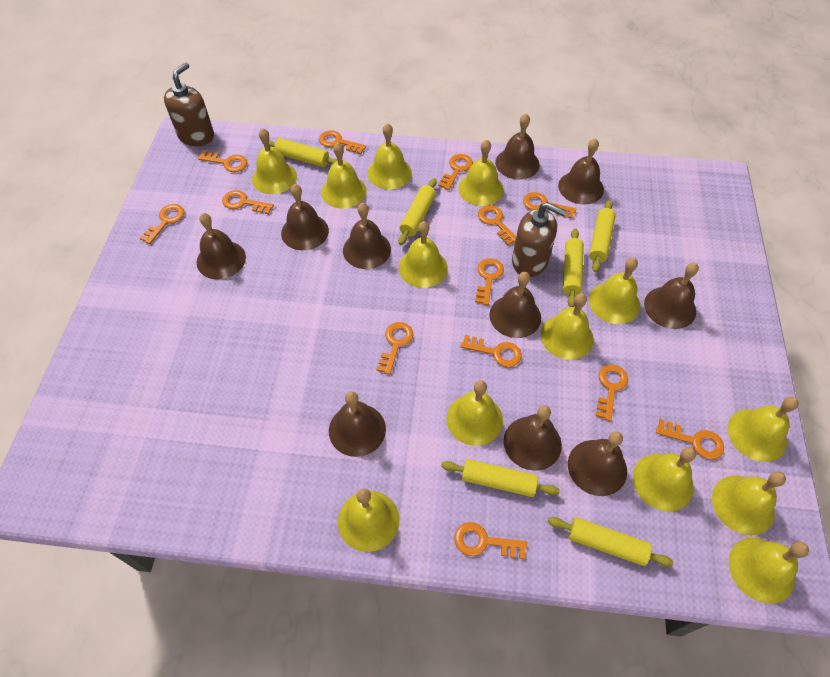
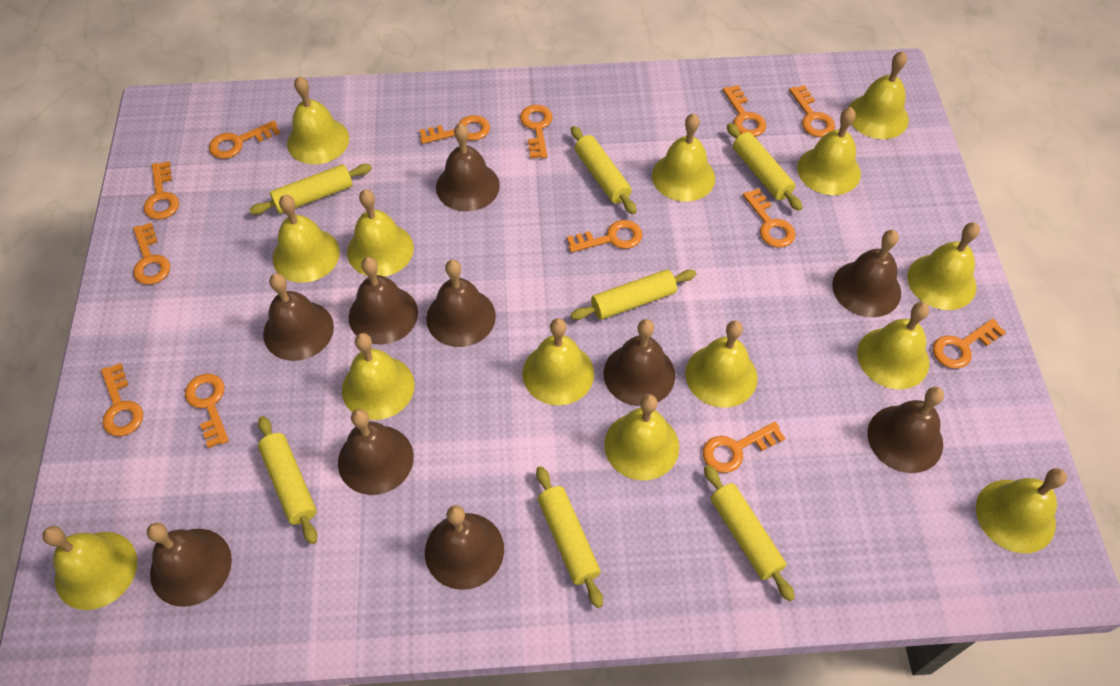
brown soap dispenser: 2 -> 0
yellow bell: 13 -> 14
yellow rolling pin: 6 -> 7

